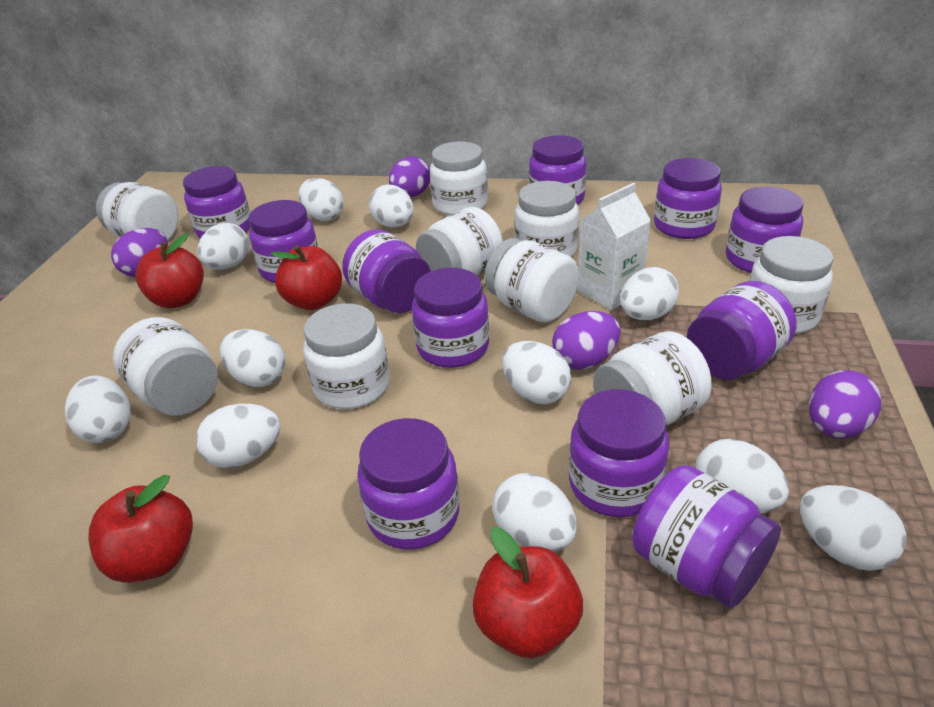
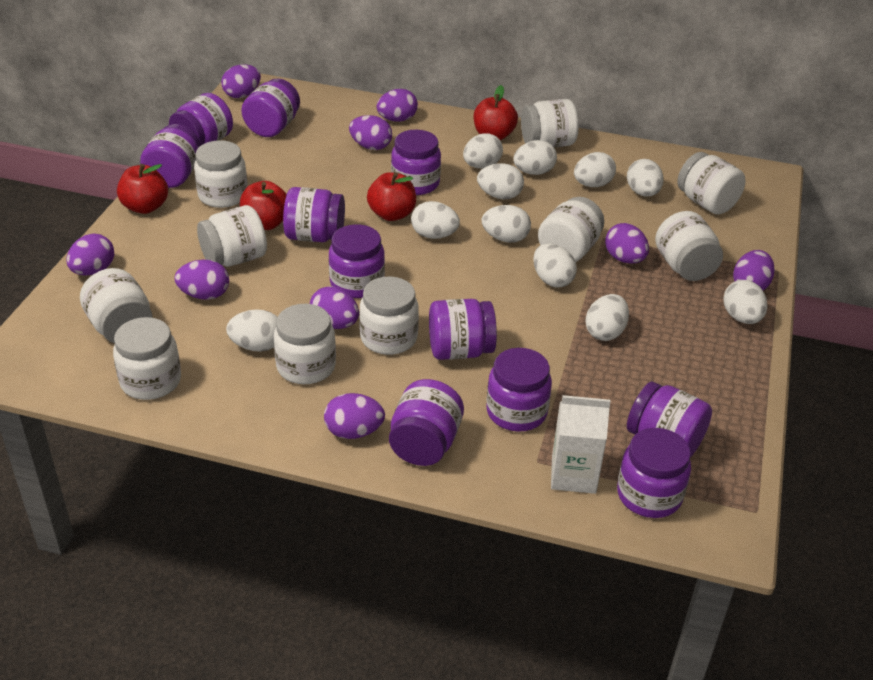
purple egg: 4 -> 9
white jar: 9 -> 10

